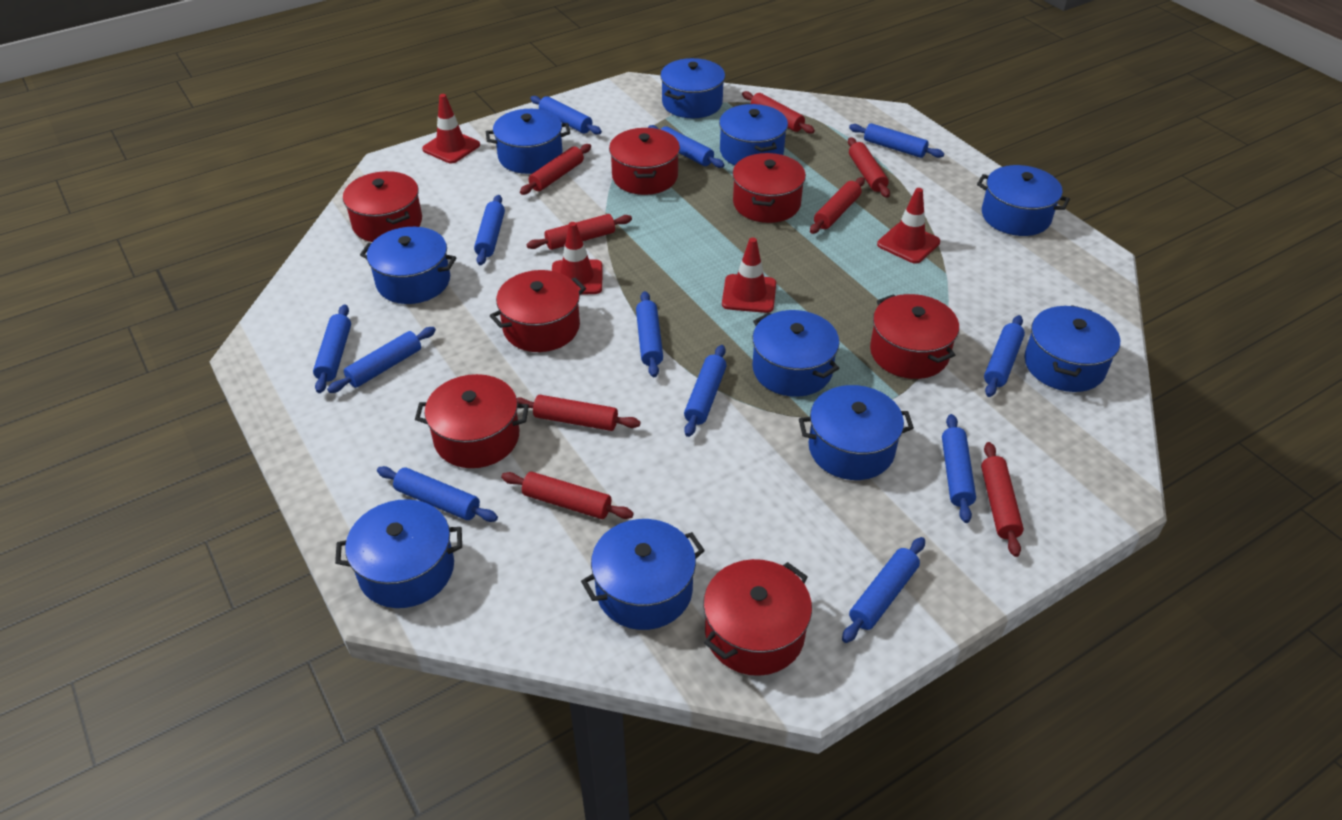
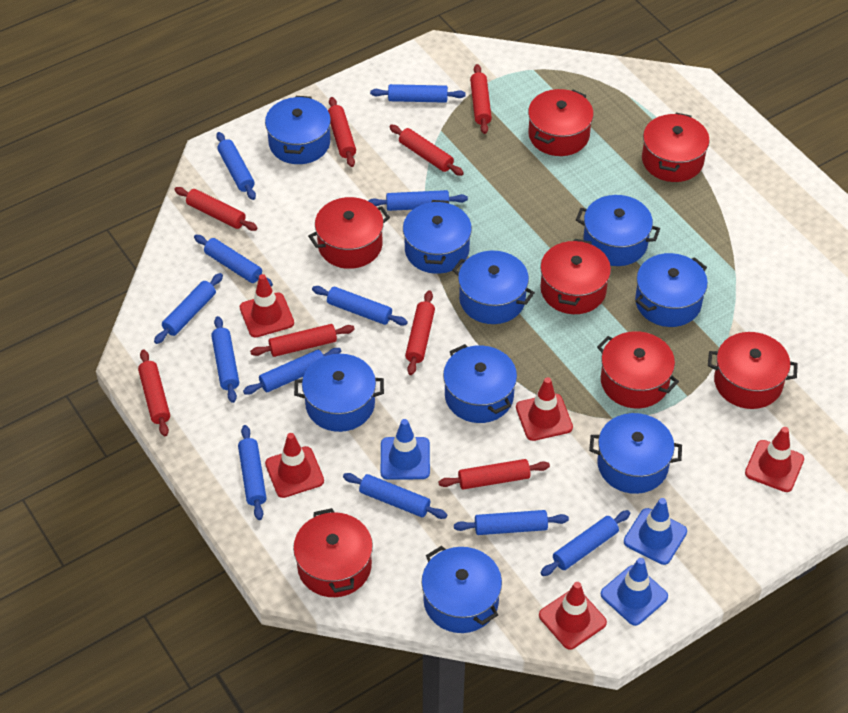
blue pot: 10 -> 9
blue traffic cone: 0 -> 3
red traffic cone: 4 -> 5

